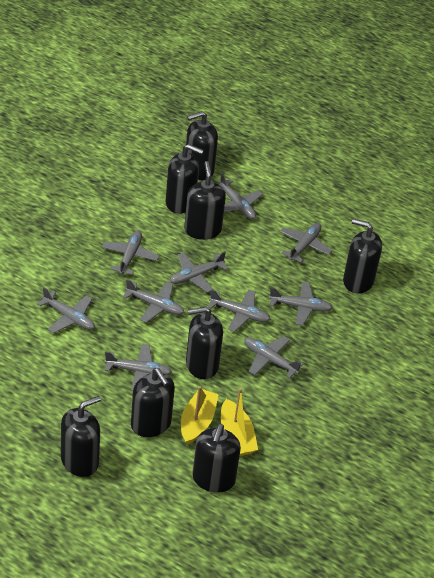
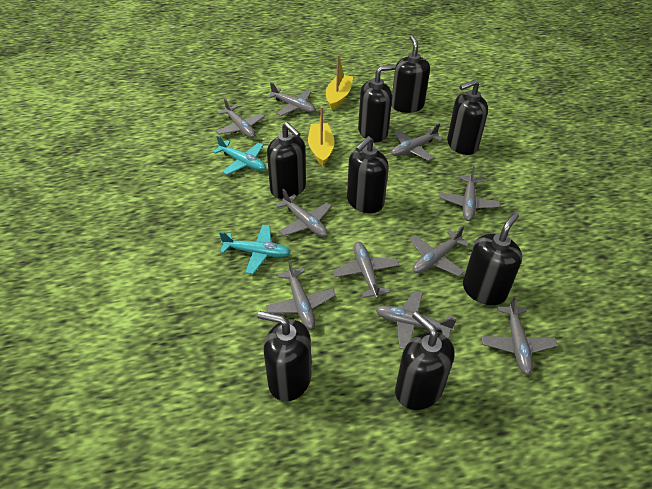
turquoise plane: 0 -> 2

